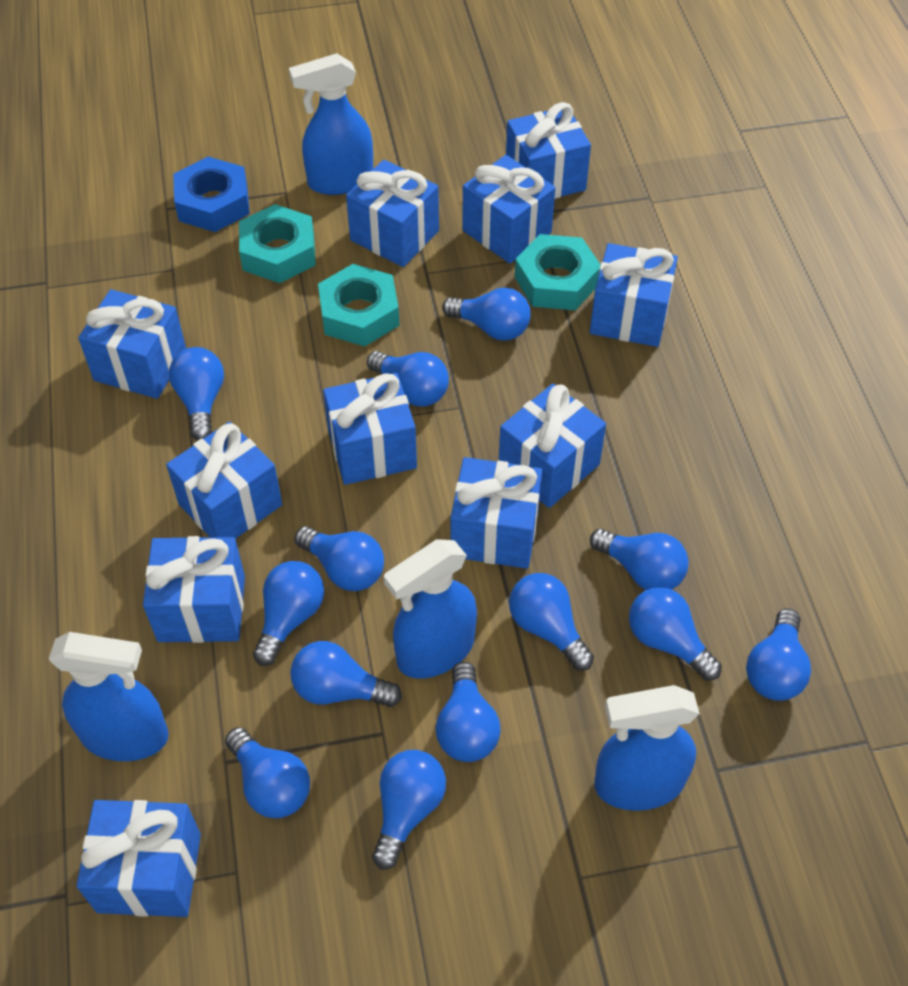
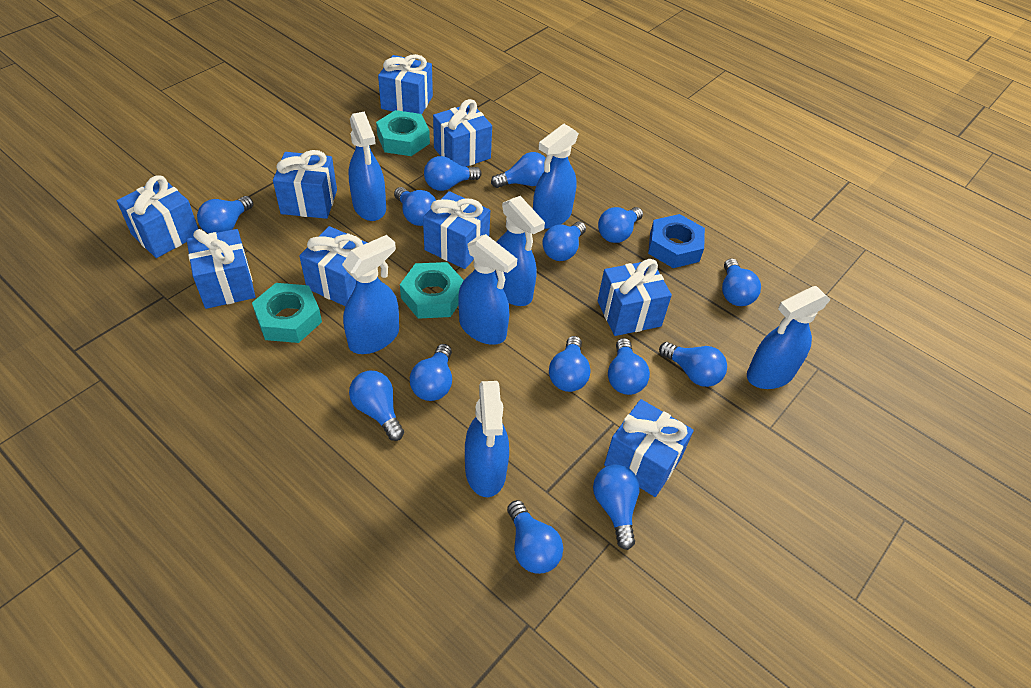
blue gift: 11 -> 9
blue light bulb: 13 -> 14
blue spray bottle: 4 -> 7

